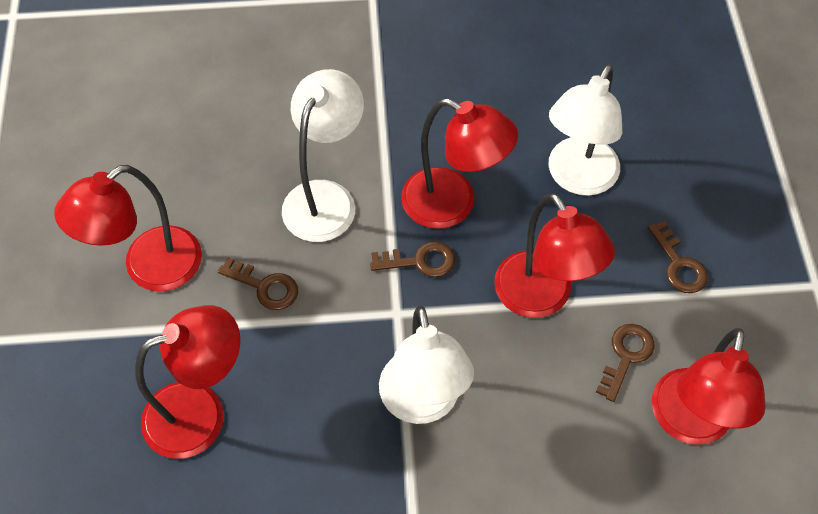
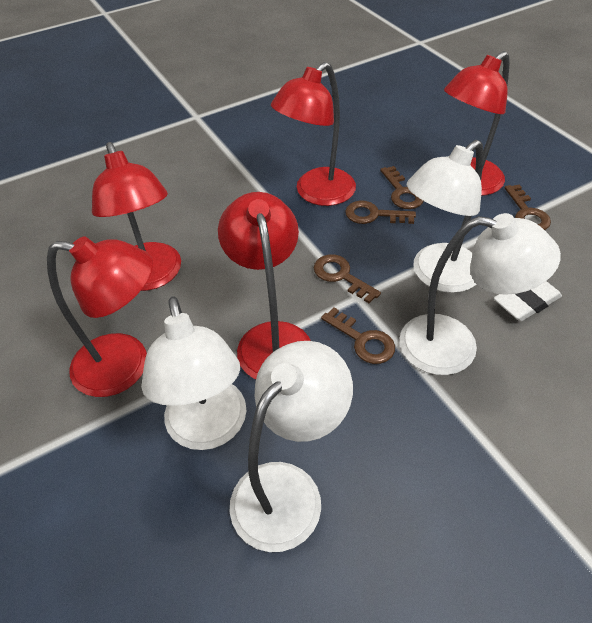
brown key: 4 -> 5
white eraser: 0 -> 1
white lamp: 3 -> 4

